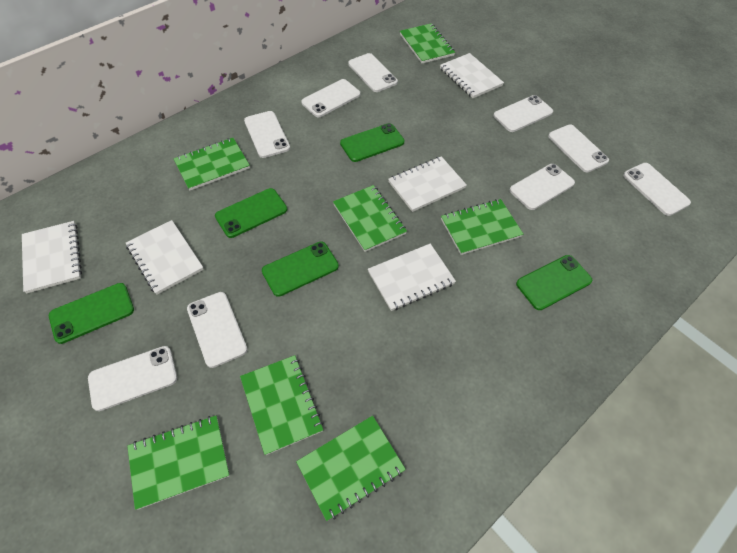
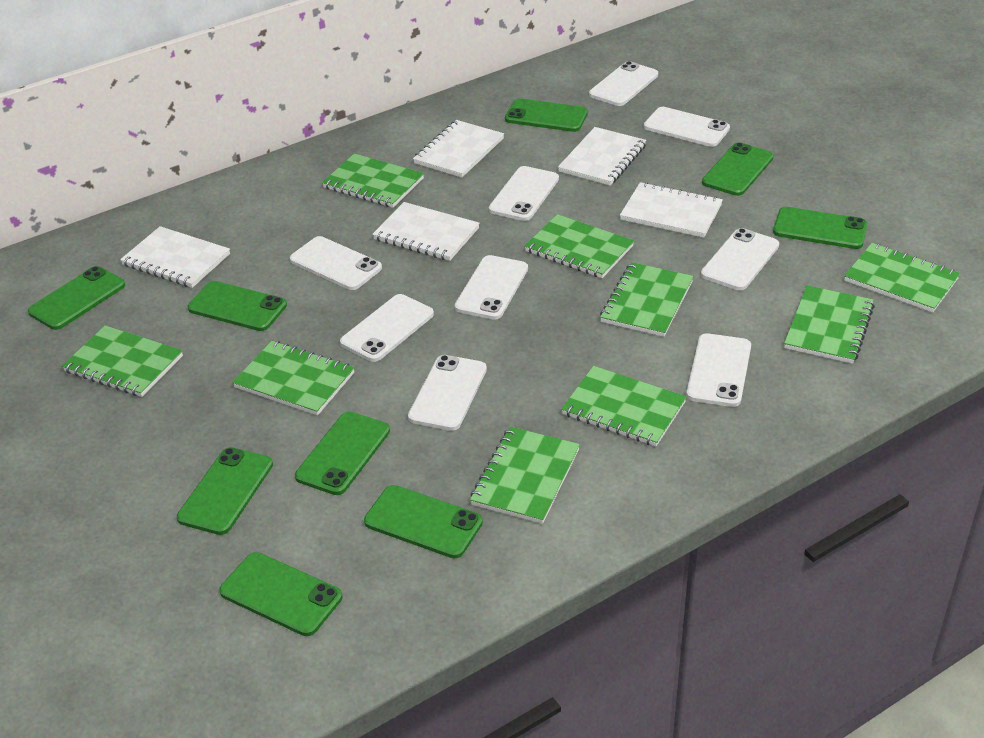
green notebook: 7 -> 9
green phone: 5 -> 9

